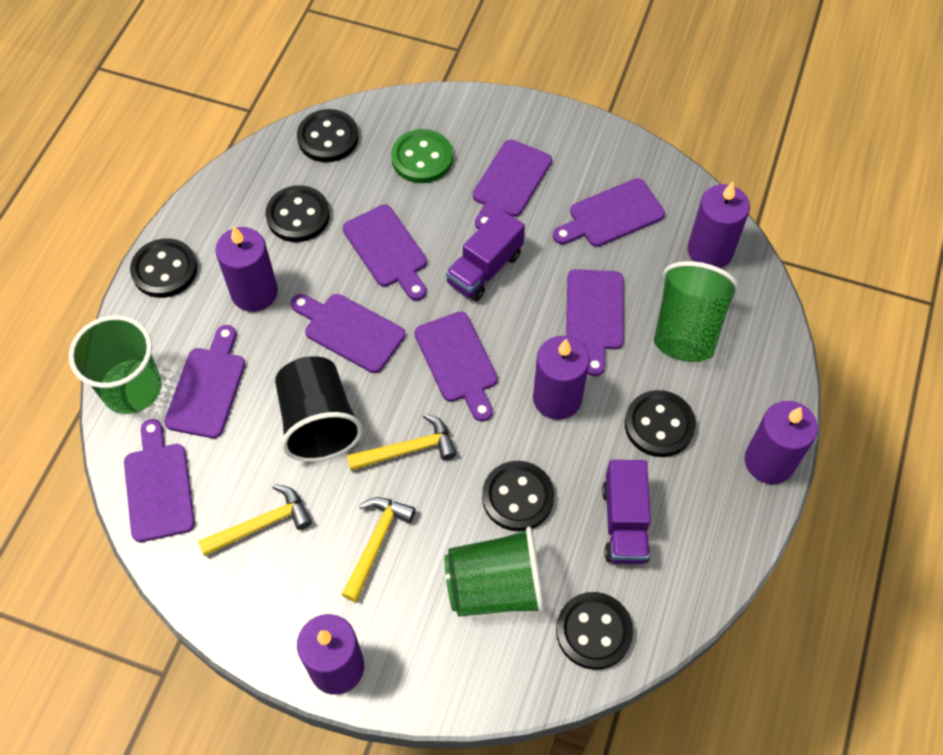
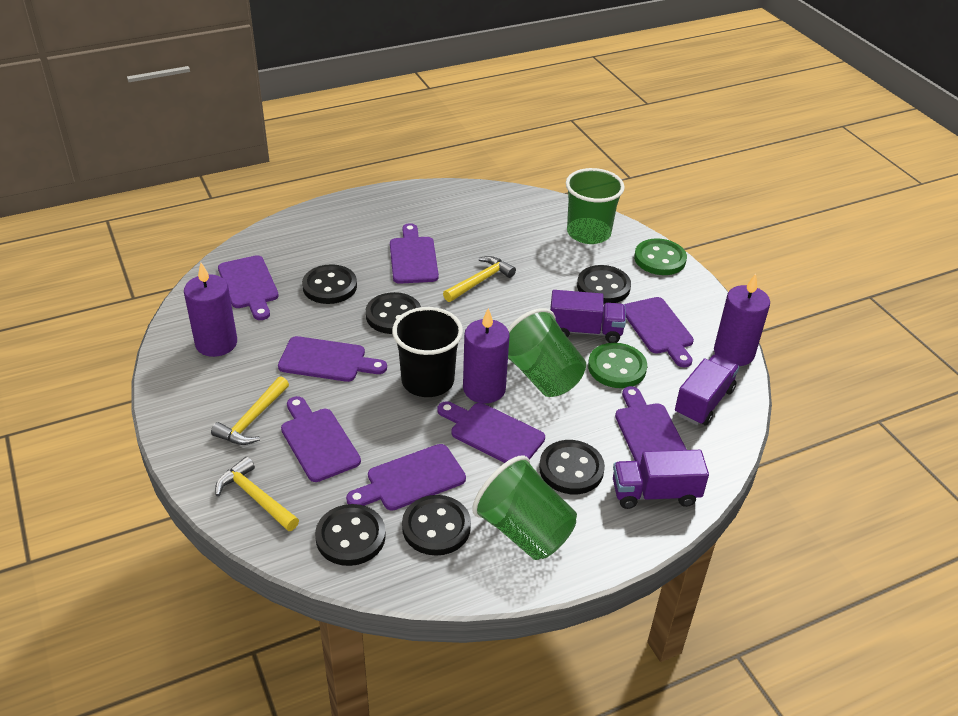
green button: 1 -> 2
purple candle: 5 -> 3
purple truck: 2 -> 3

